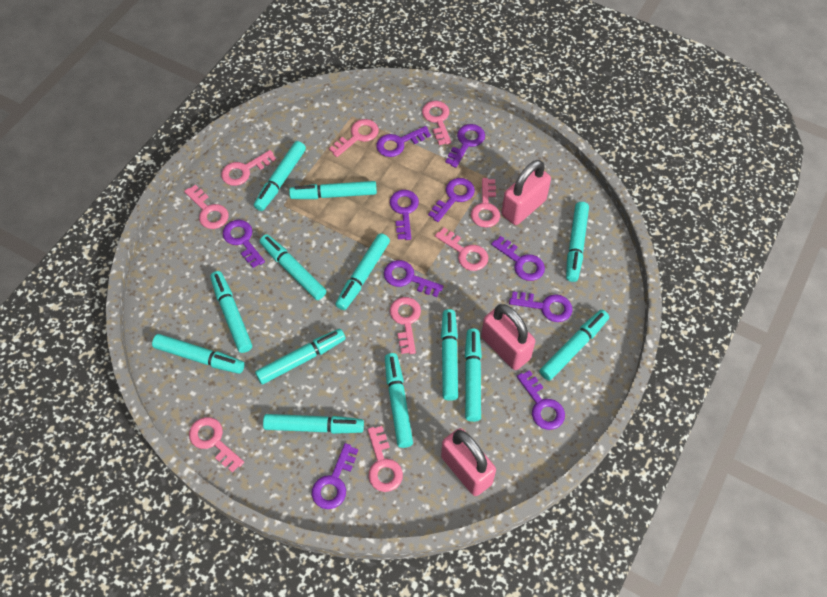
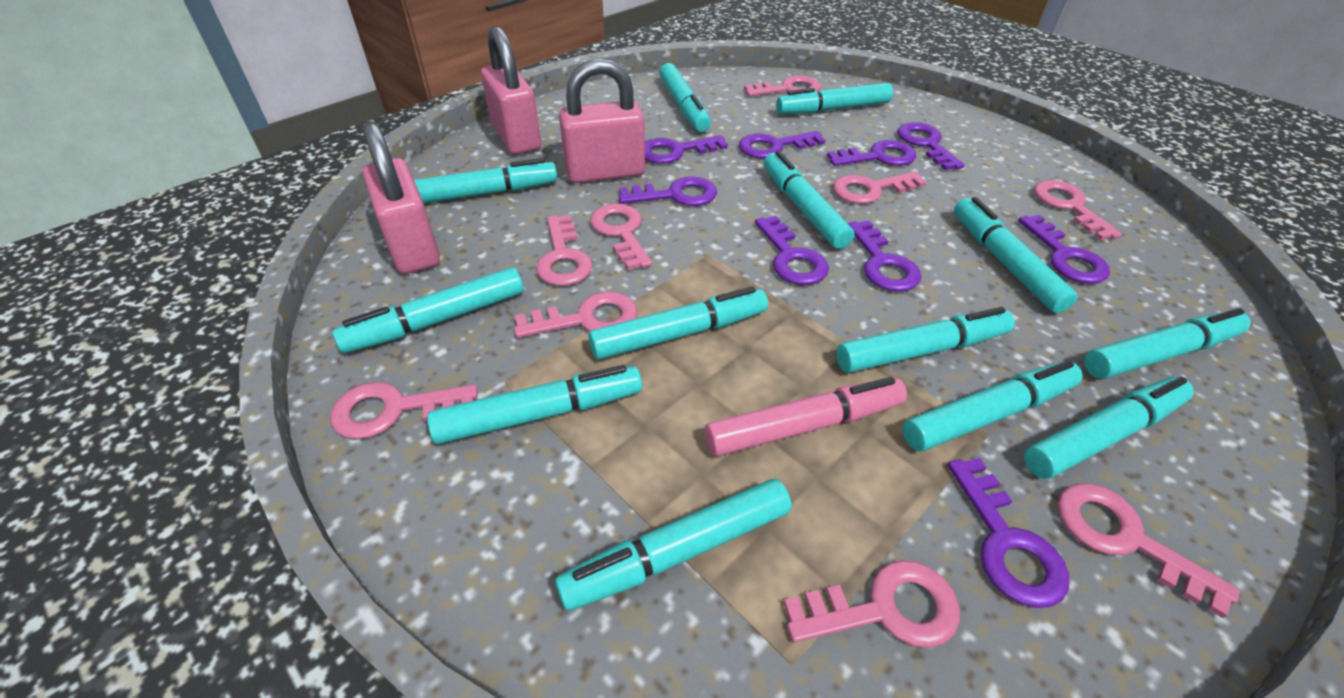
pink marker: 0 -> 1
purple key: 10 -> 9

